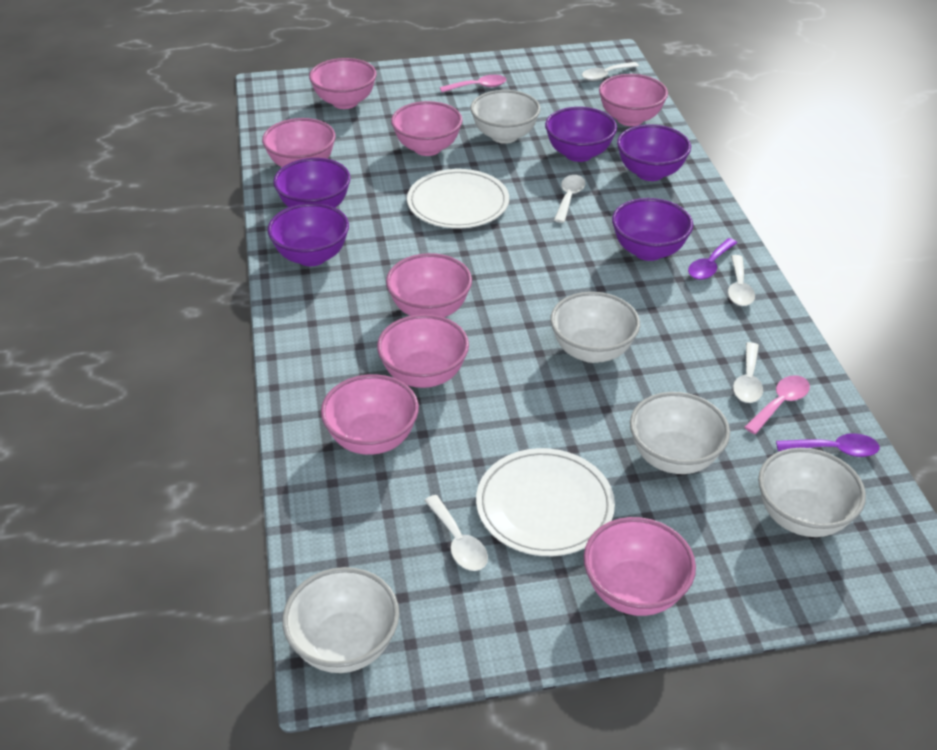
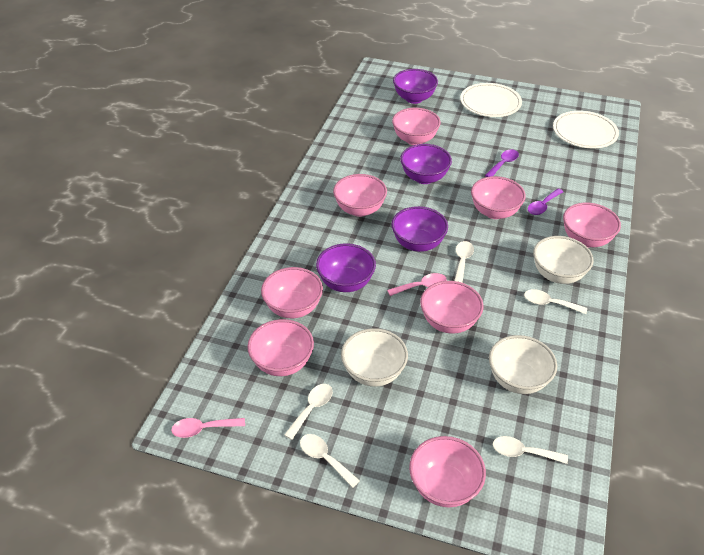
purple bowl: 5 -> 4
white bowl: 5 -> 3

